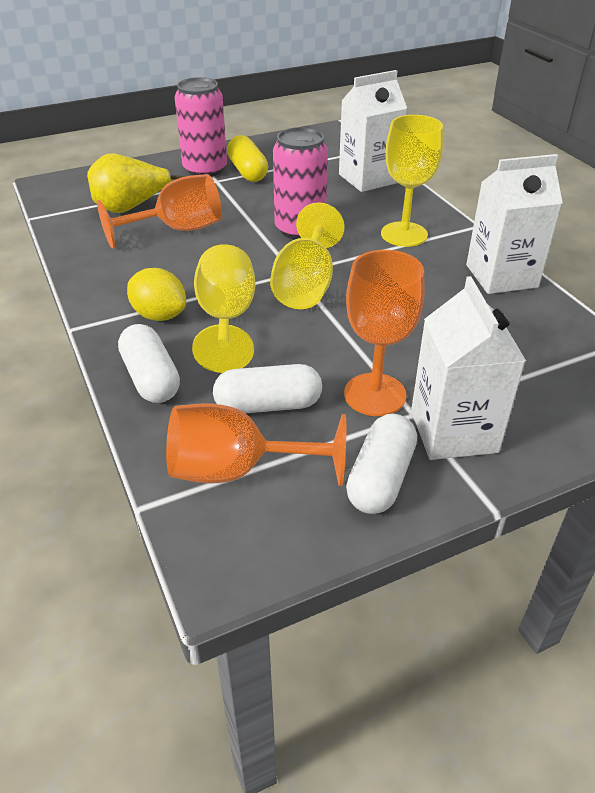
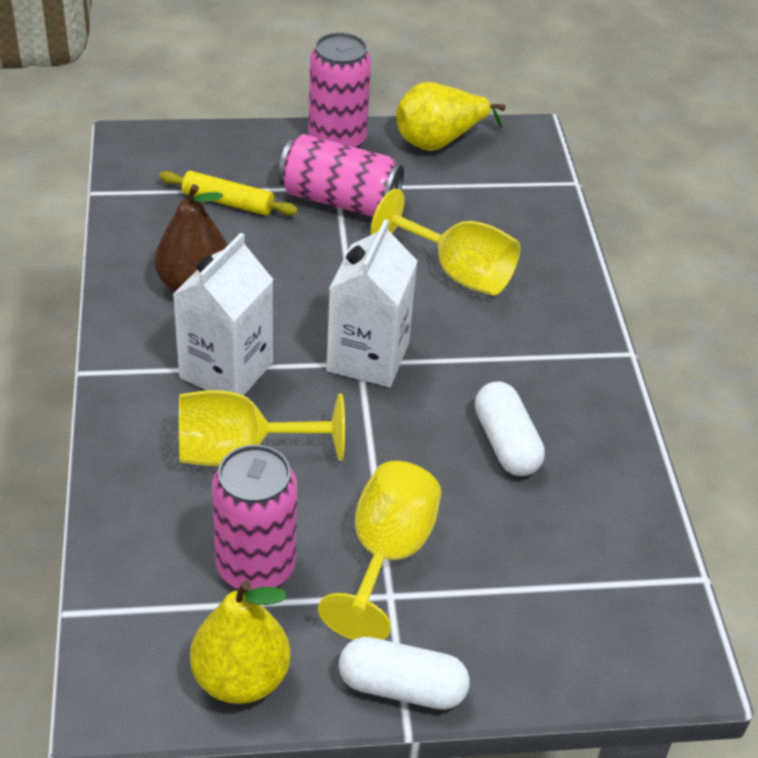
brown pear: 0 -> 1
orange goblet: 3 -> 0
pink can: 2 -> 3
white capsule: 3 -> 2
white carton: 3 -> 2
yellow capsule: 1 -> 0
yellow lemon: 1 -> 0
yellow pear: 1 -> 2
yellow rolling pin: 0 -> 1

